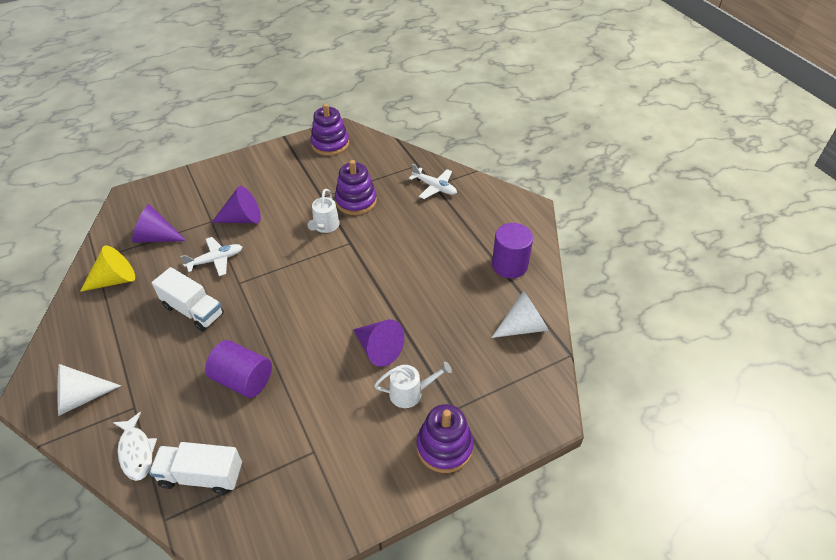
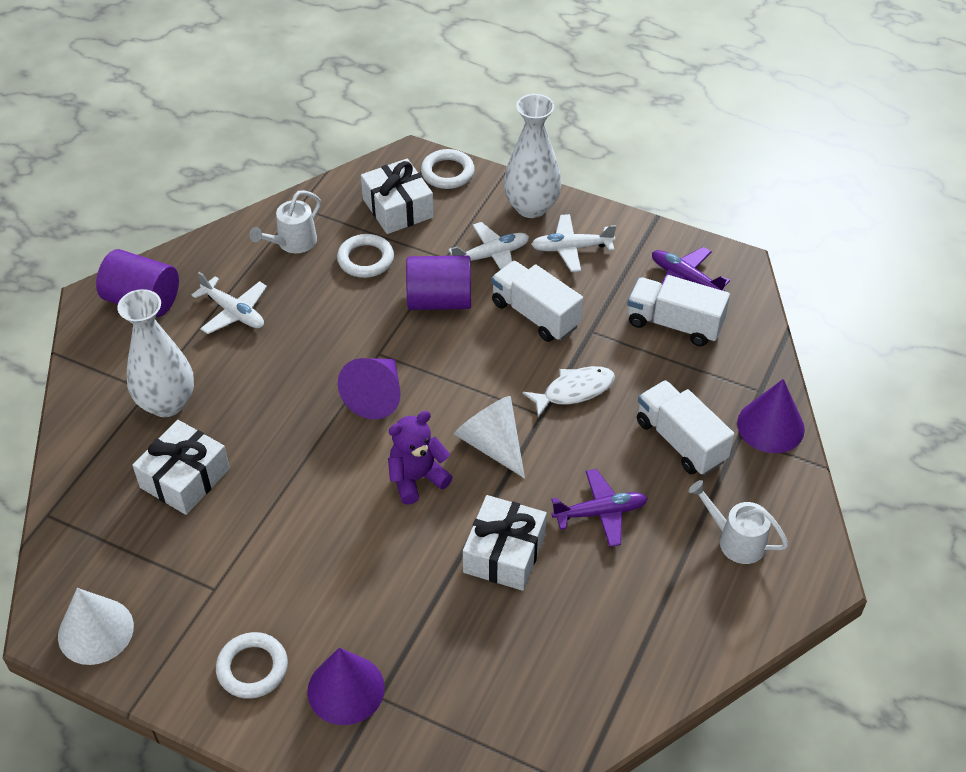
purple plane: 0 -> 2
purple stacking toy: 3 -> 0
purple teddy bear: 0 -> 1
white gift: 0 -> 3
white plane: 2 -> 3
white ring: 0 -> 3
white truck: 2 -> 3
white vase: 0 -> 2
yellow cone: 1 -> 0

